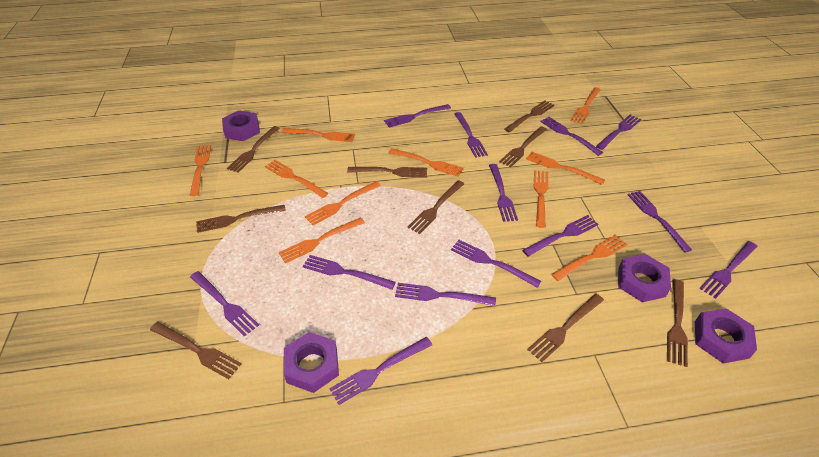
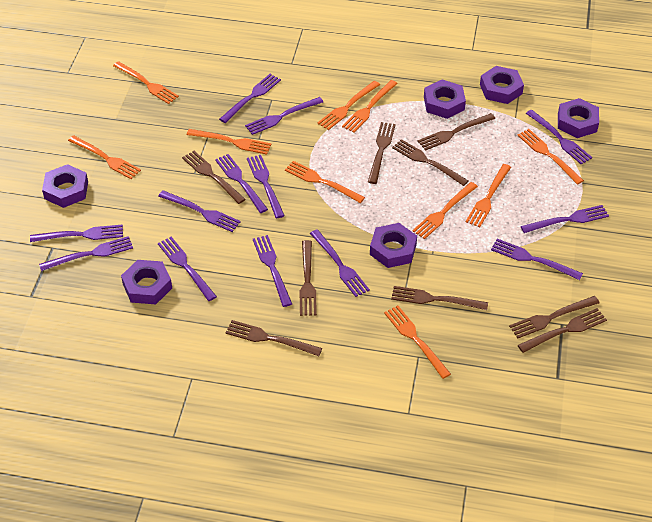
purple nut: 4 -> 6

